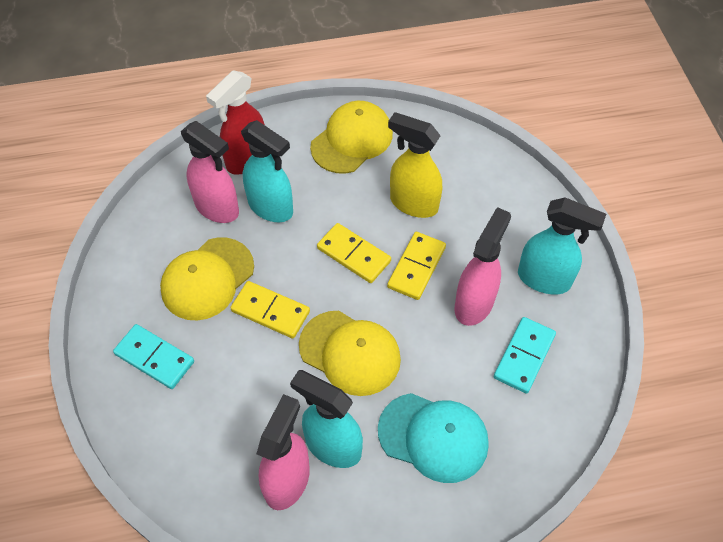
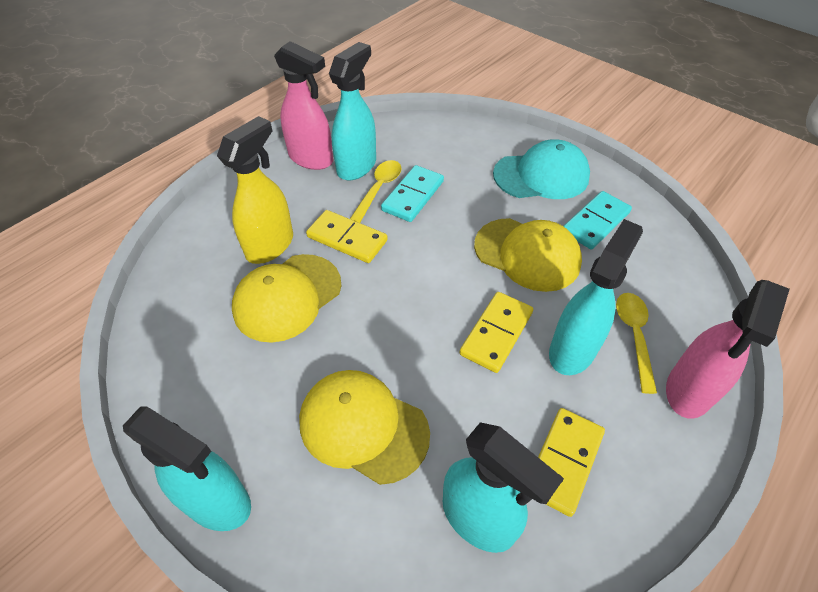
pink spray bottle: 3 -> 2
red spray bottle: 1 -> 0
turquoise spray bottle: 3 -> 4
yellow spoon: 0 -> 2

